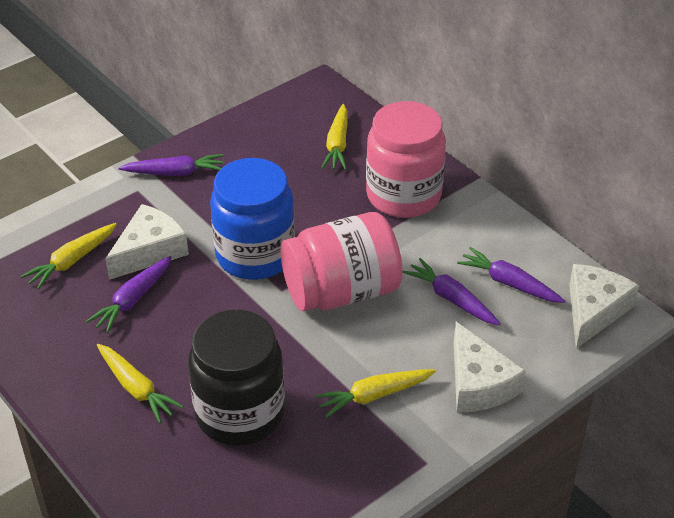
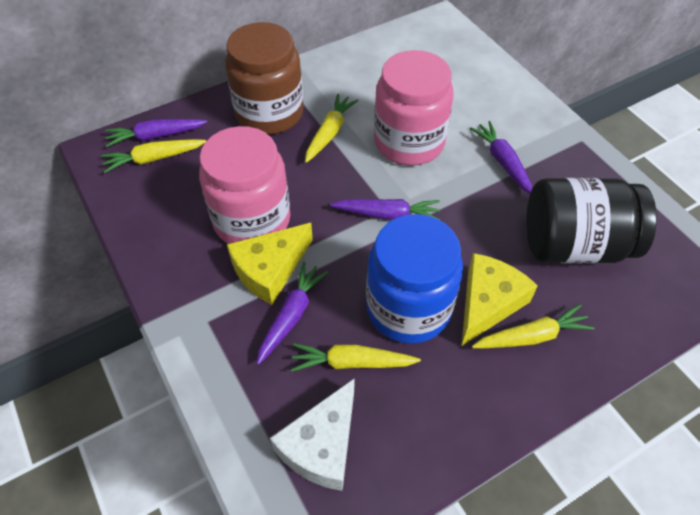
brown jar: 0 -> 1
white cheese: 3 -> 1
yellow cheese: 0 -> 2

